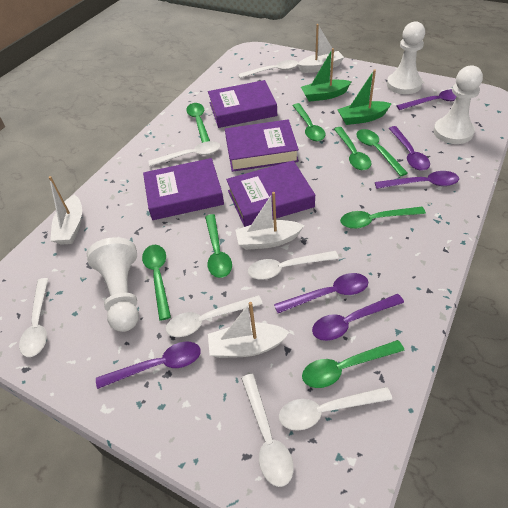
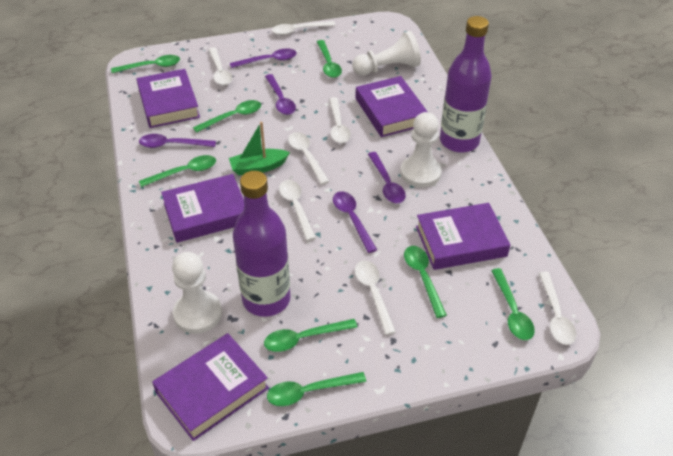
green boat: 2 -> 1
purple book: 4 -> 5
purple bottle: 0 -> 2
purple spoon: 6 -> 5
white boat: 4 -> 0

